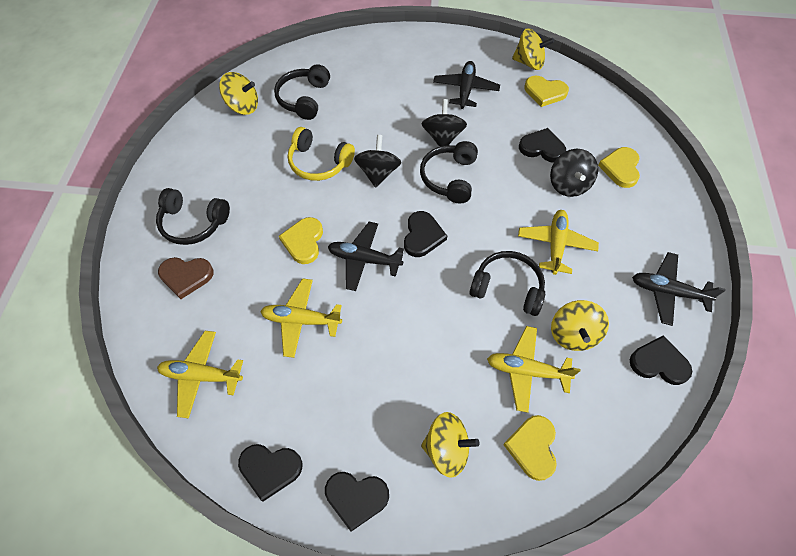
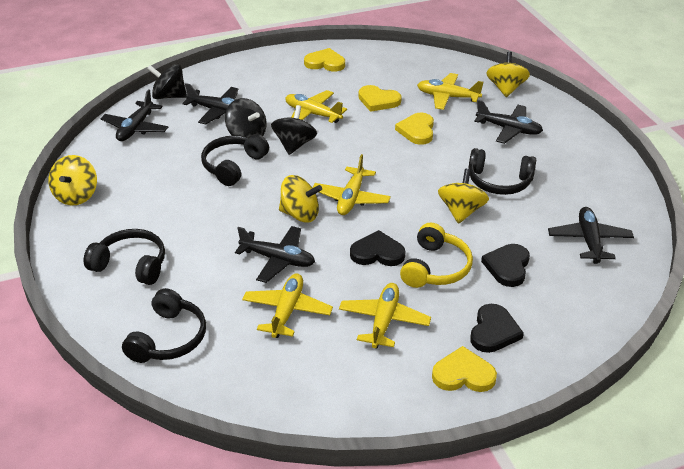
black heart: 5 -> 3
black plane: 3 -> 5
brown heart: 1 -> 0
yellow plane: 4 -> 5

